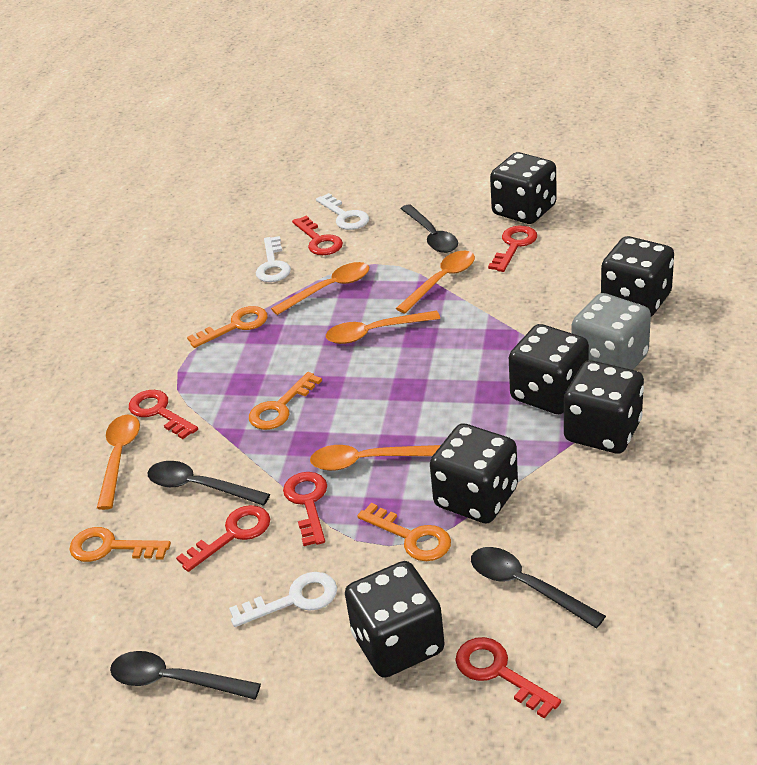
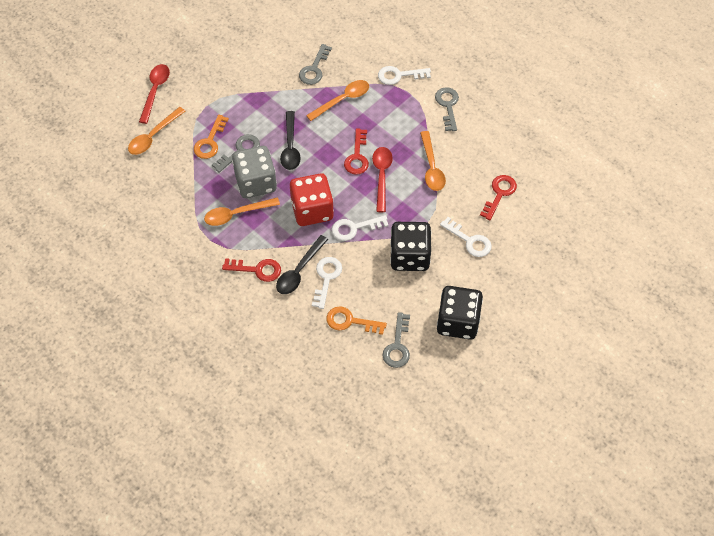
black dice: 6 -> 2
black spoon: 4 -> 2
grey key: 0 -> 4
orange key: 4 -> 2
orange spoon: 5 -> 4
red dice: 0 -> 1
red key: 6 -> 3
red spoon: 0 -> 2
white key: 3 -> 4

